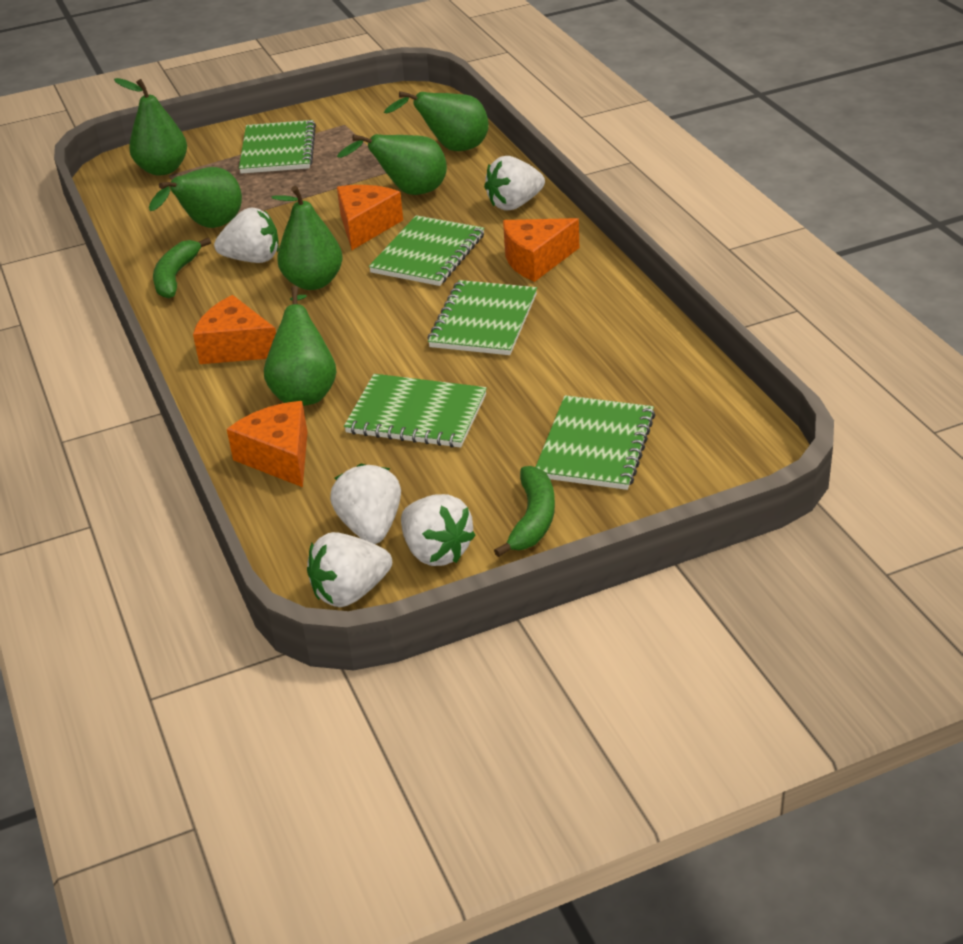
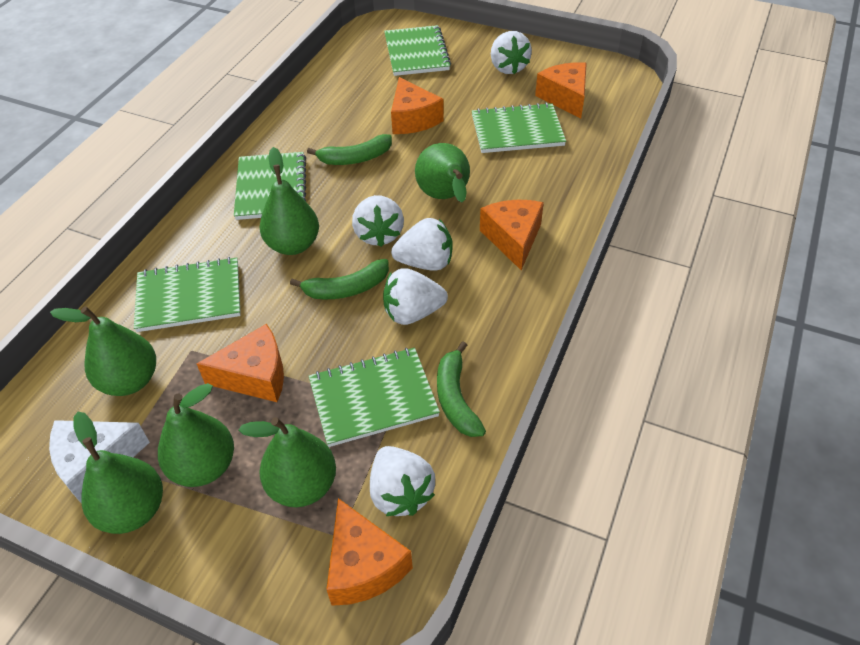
green banana: 2 -> 3
orange cheese: 4 -> 5
white cheese: 0 -> 1

